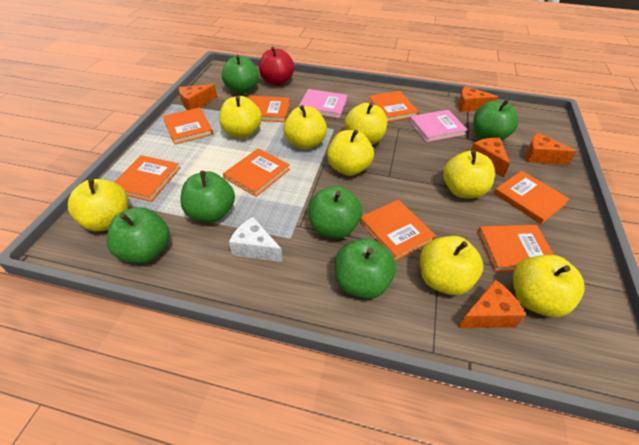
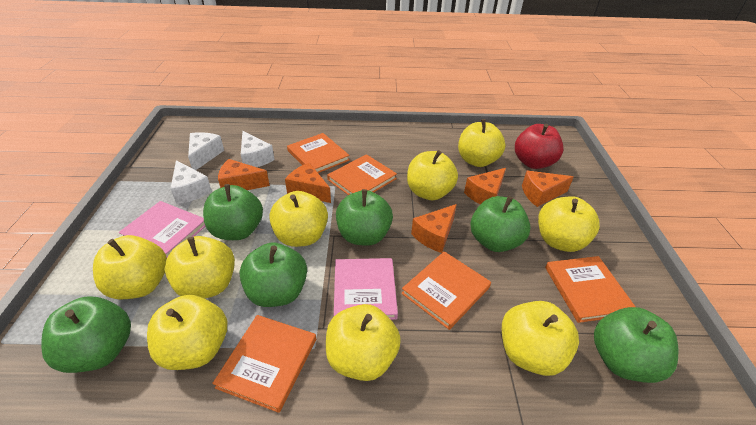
orange book: 8 -> 5
white cheese: 1 -> 3
yellow apple: 8 -> 9

